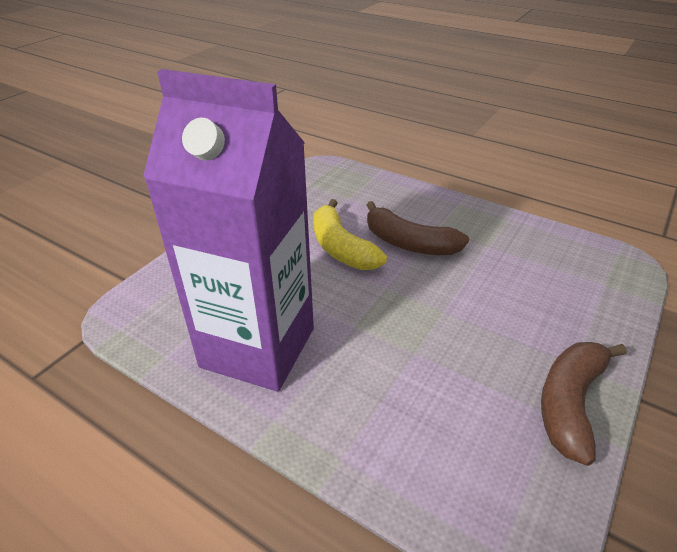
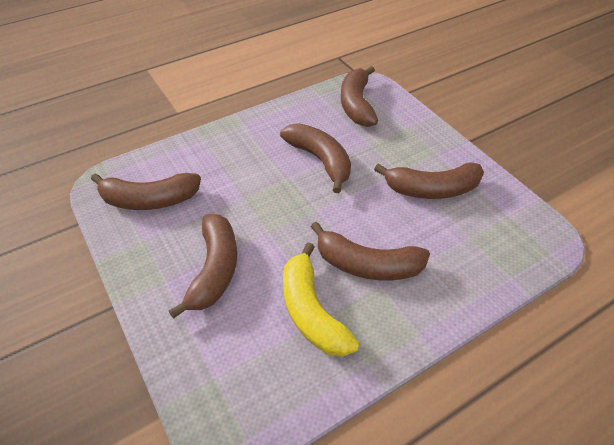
brown banana: 2 -> 6
purple carton: 1 -> 0

